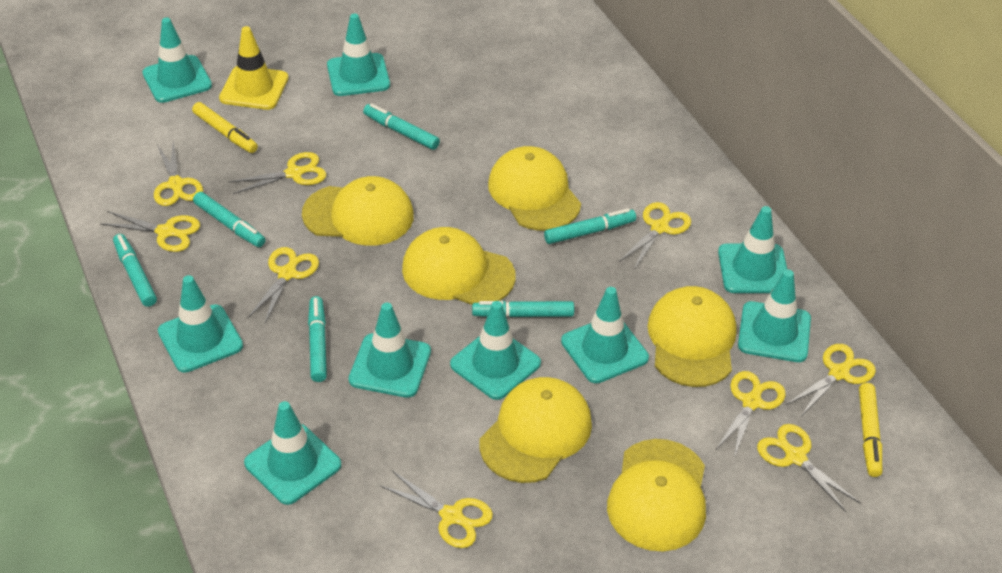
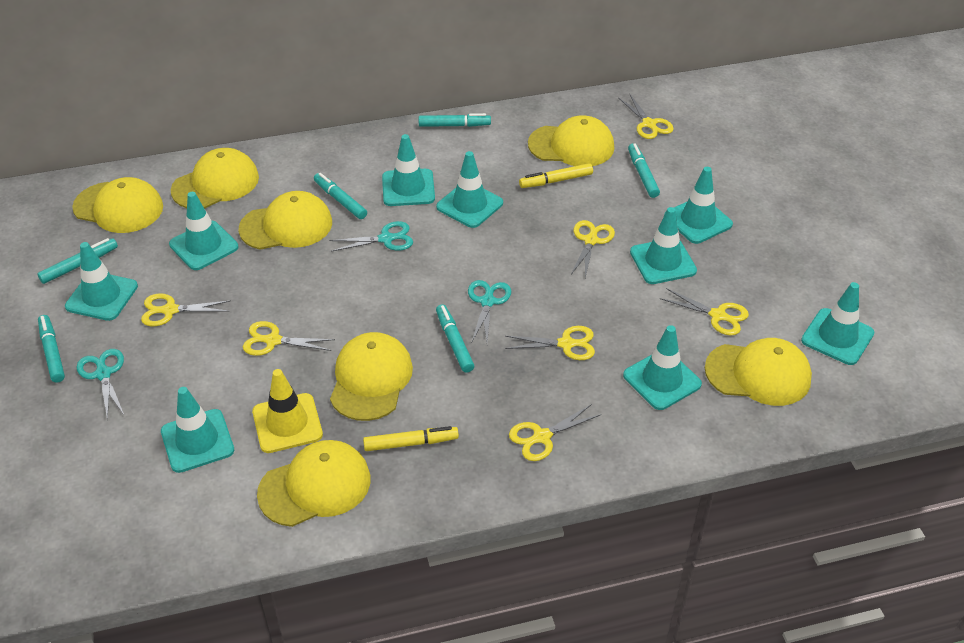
turquoise scissors: 0 -> 3
yellow cap: 6 -> 7
yellow scissors: 9 -> 7

